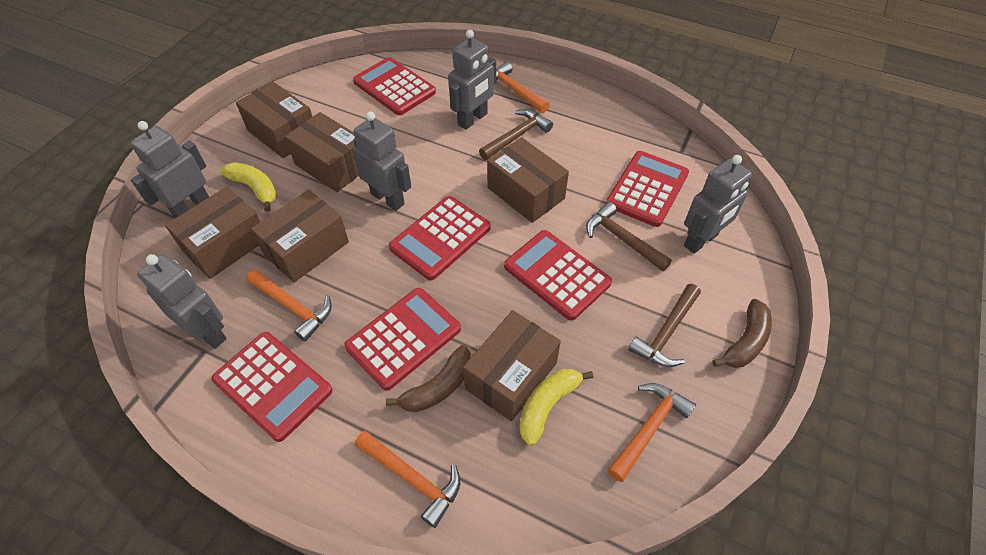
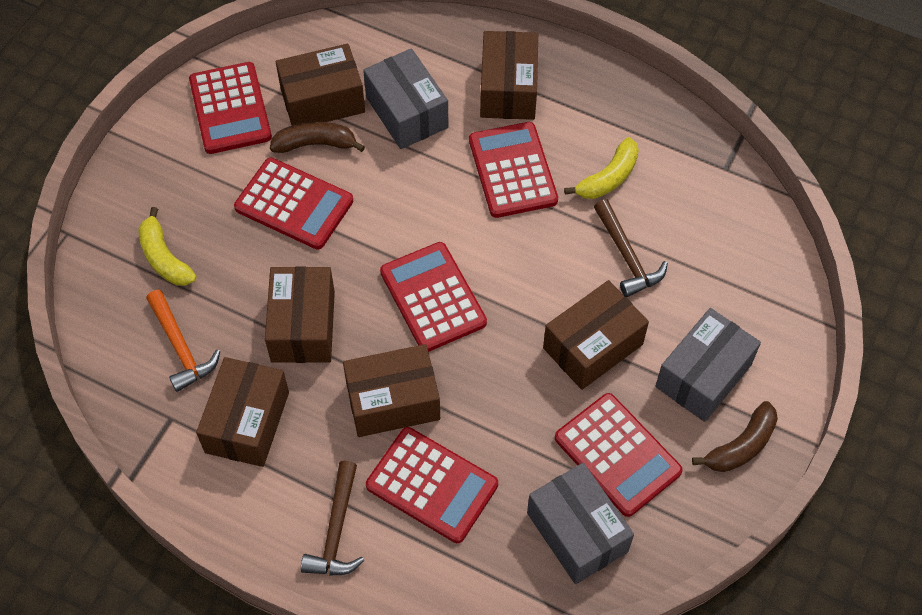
brown hammer: 3 -> 2
grey box: 0 -> 3
grey robot: 5 -> 0
orange hammer: 4 -> 1

